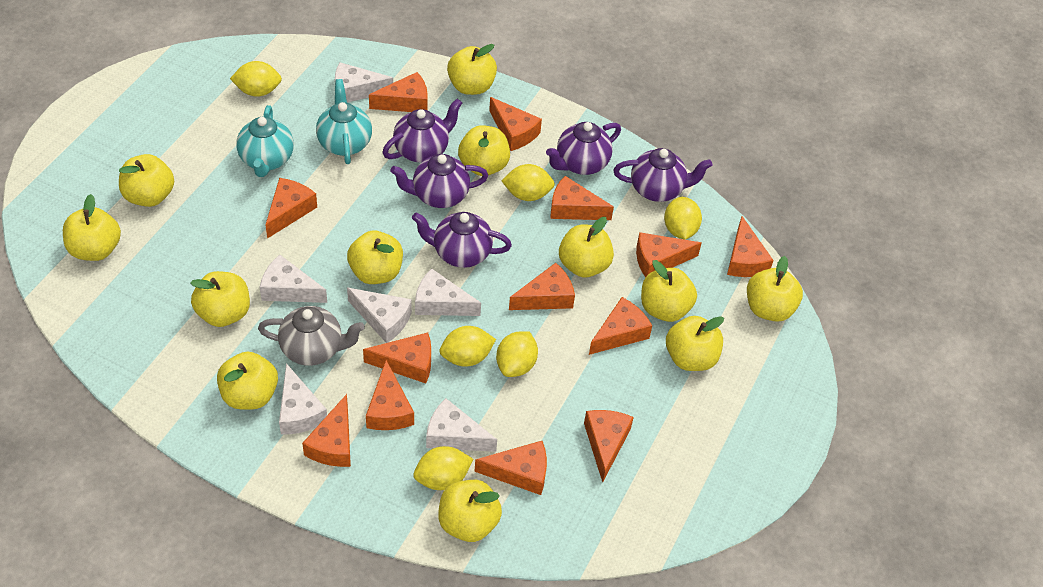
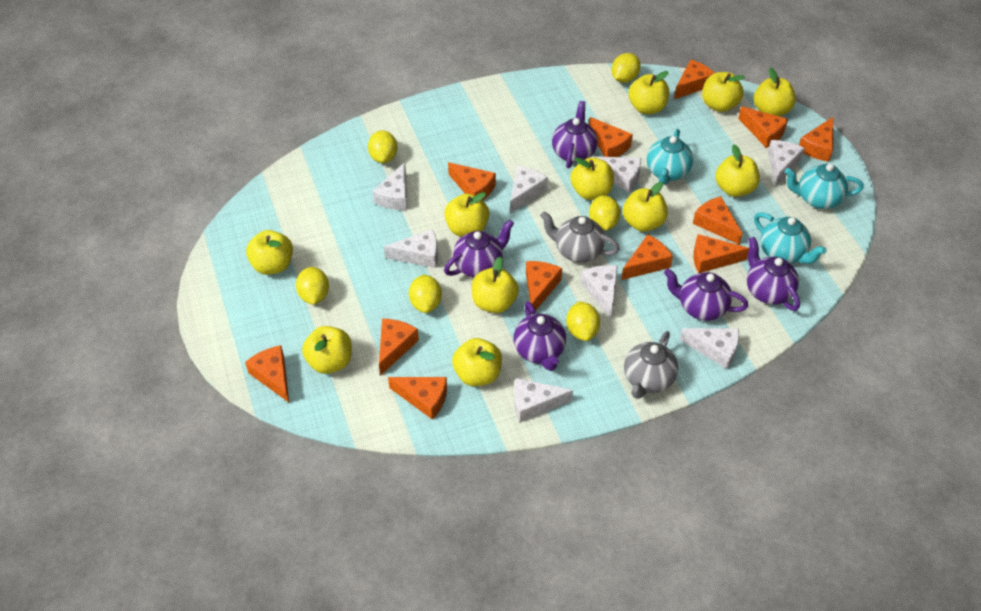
grey teapot: 1 -> 2
orange cheese: 13 -> 12
turquoise teapot: 2 -> 3
white cheese: 6 -> 8
yellow apple: 12 -> 11

